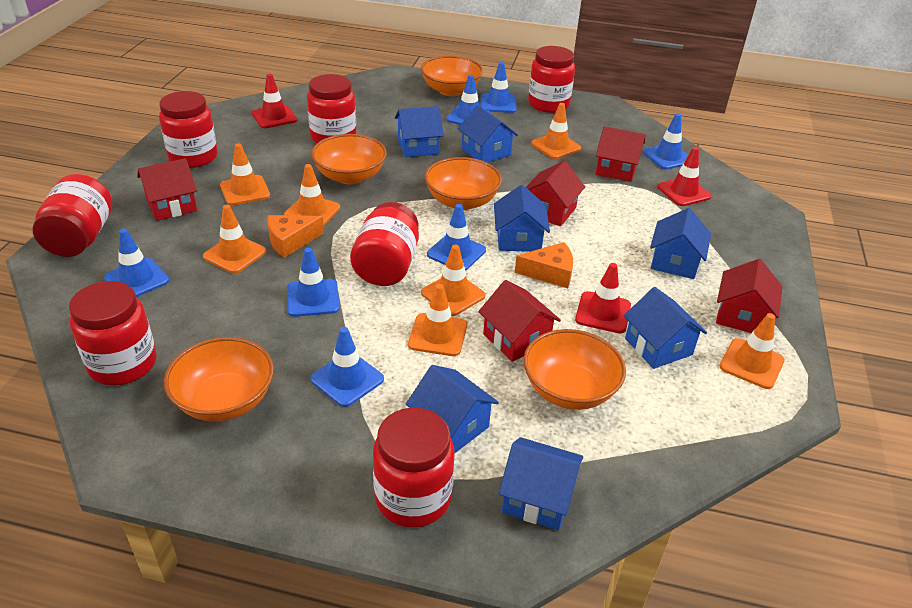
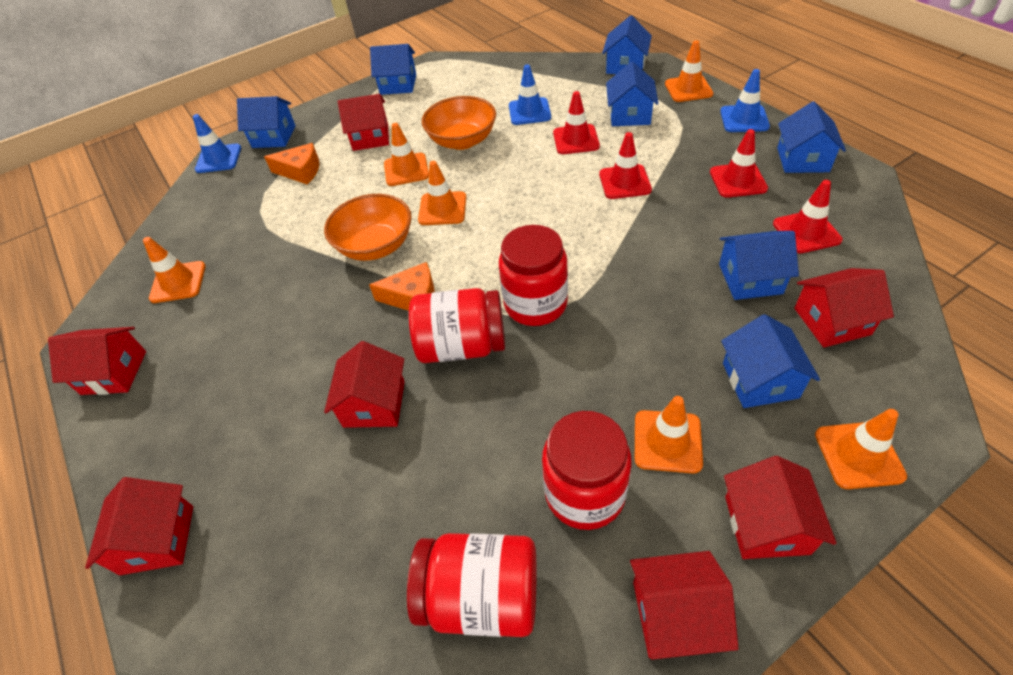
blue traffic cone: 7 -> 3
orange bowl: 5 -> 2
orange traffic cone: 7 -> 6
red house: 5 -> 7
red jar: 7 -> 4
red traffic cone: 3 -> 4

